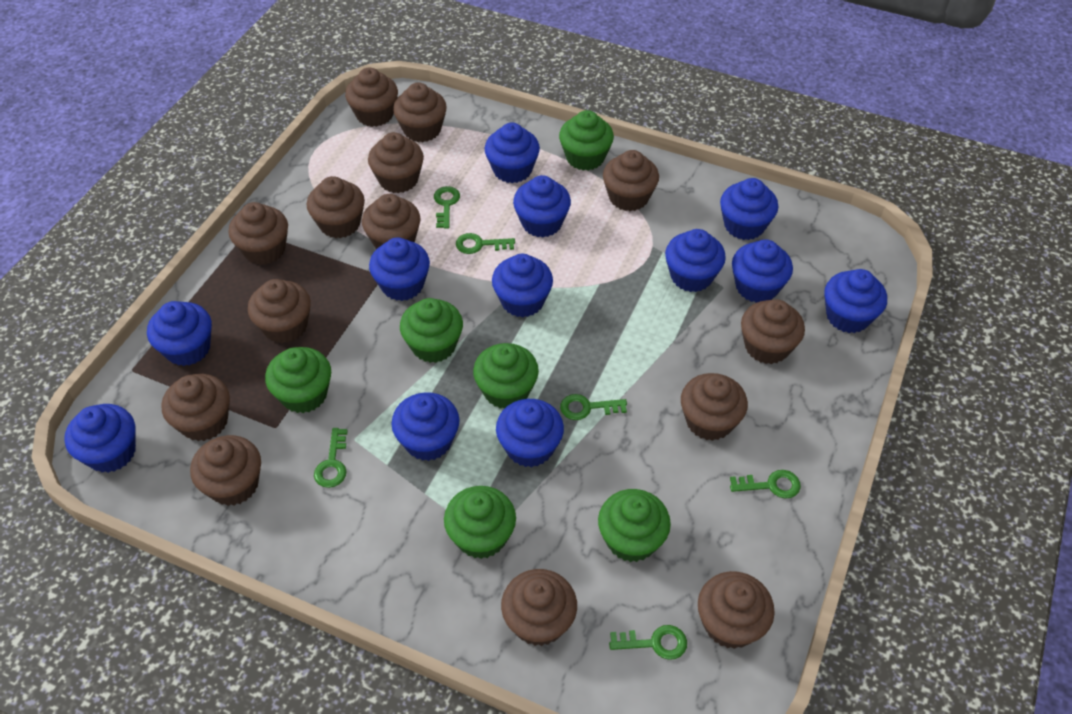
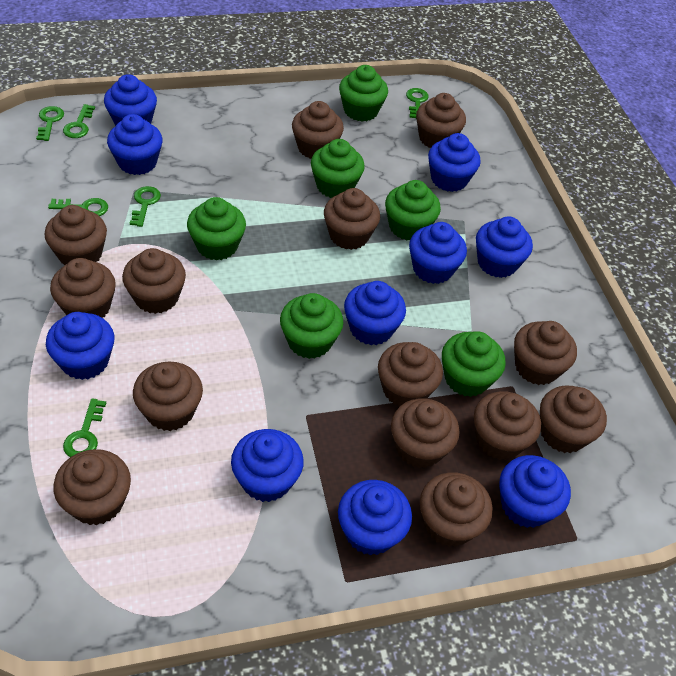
blue cupcake: 12 -> 10

